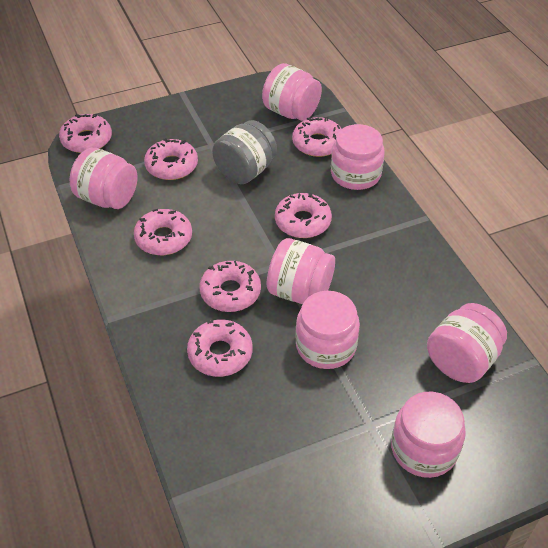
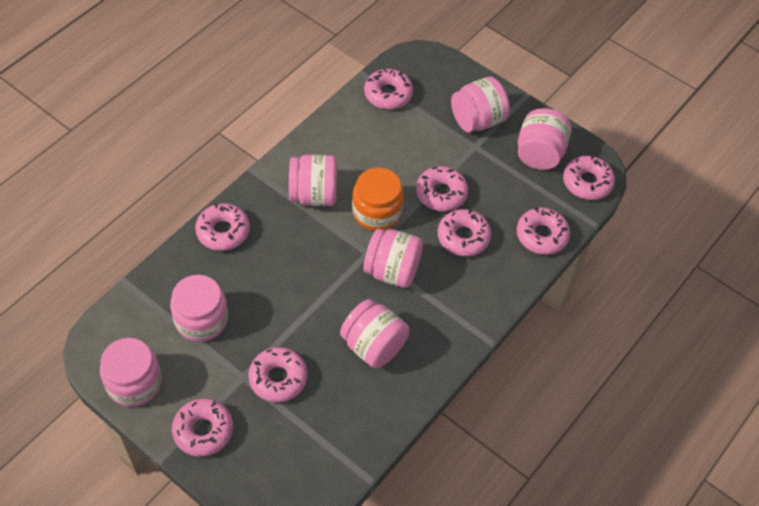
grey jar: 1 -> 0
orange jar: 0 -> 1
pink donut: 7 -> 8

